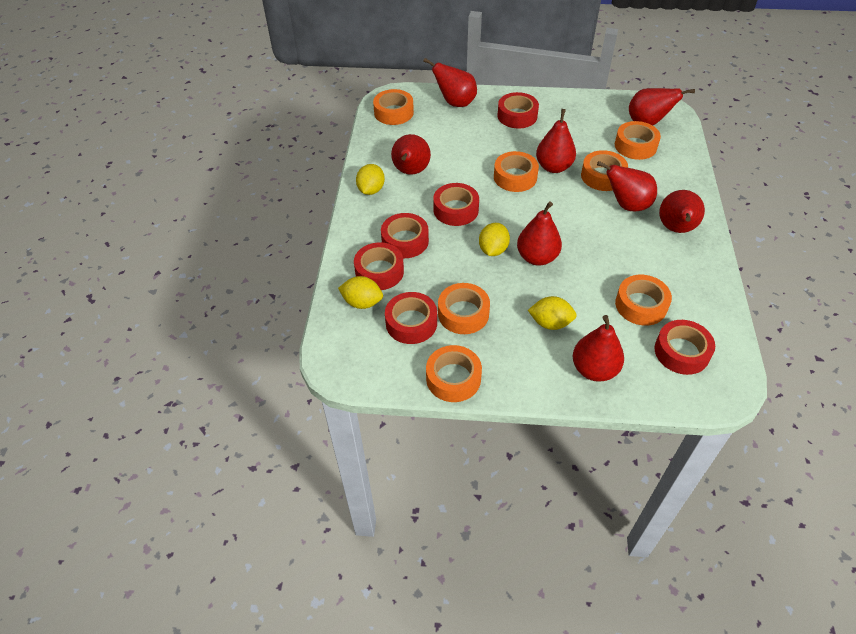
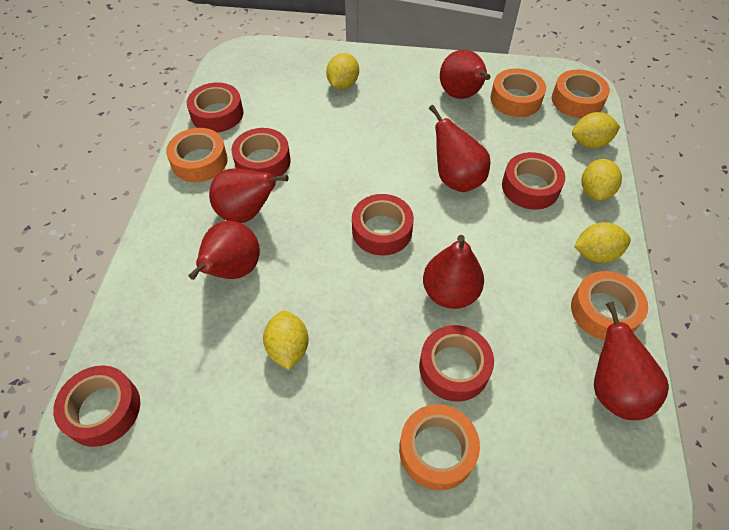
orange tape: 7 -> 5
red pear: 8 -> 6
yellow lemon: 4 -> 5

